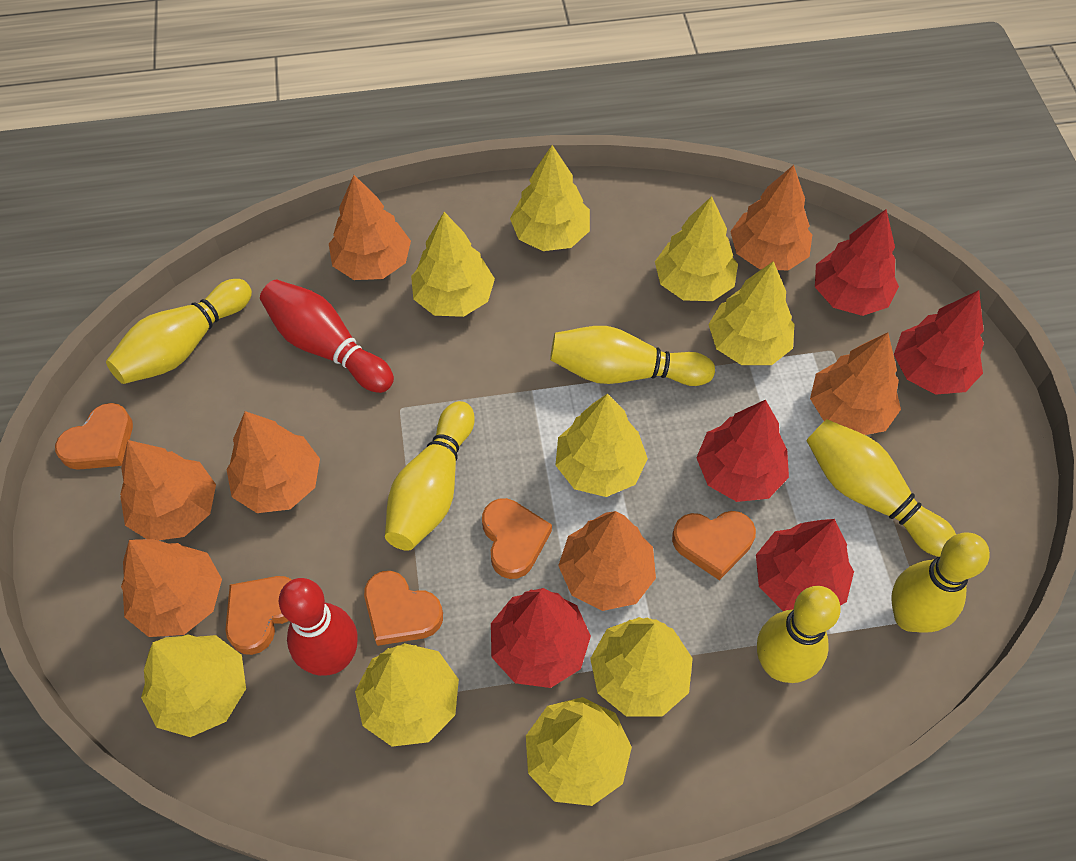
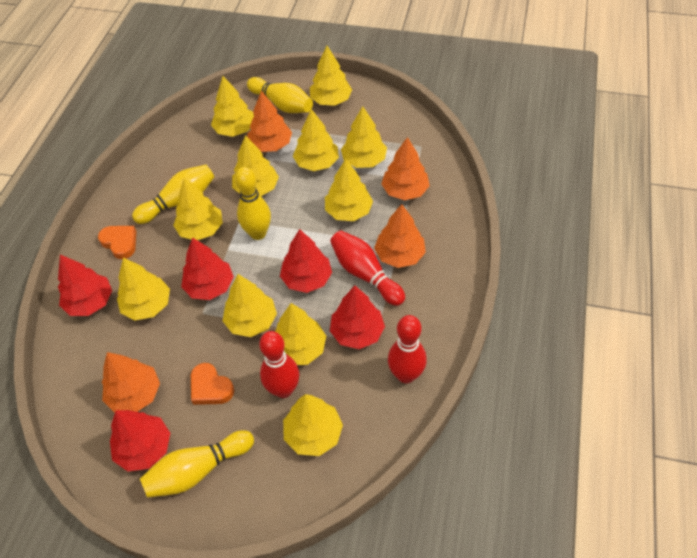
orange heart: 5 -> 2
orange tree: 7 -> 4
red bowling pin: 2 -> 3
yellow bowling pin: 6 -> 4
yellow tree: 9 -> 11

